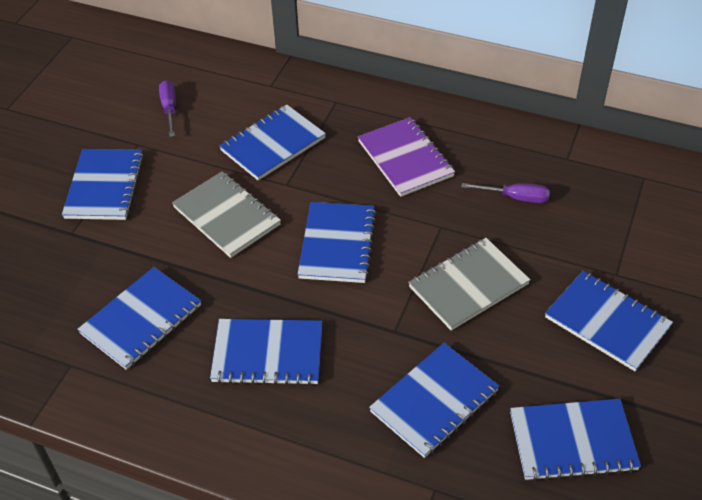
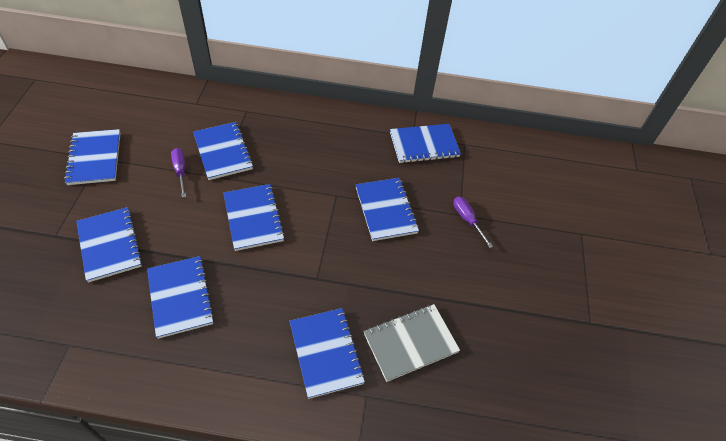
grey notebook: 2 -> 1
purple notebook: 1 -> 0

